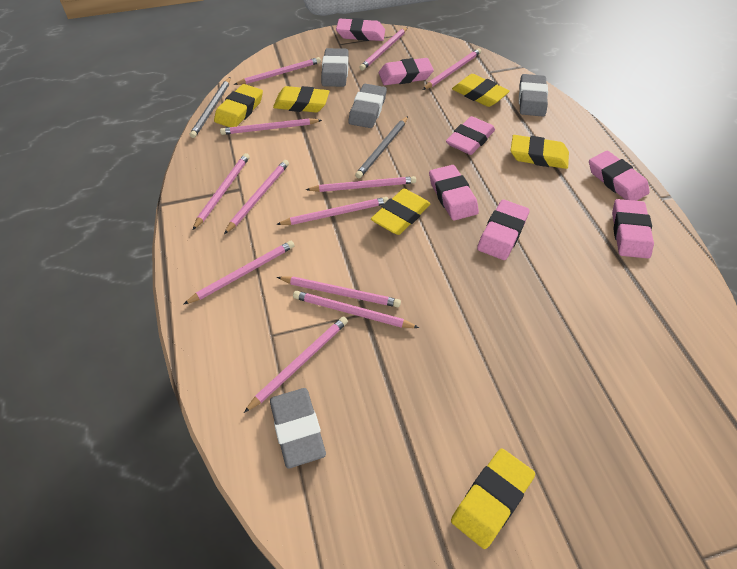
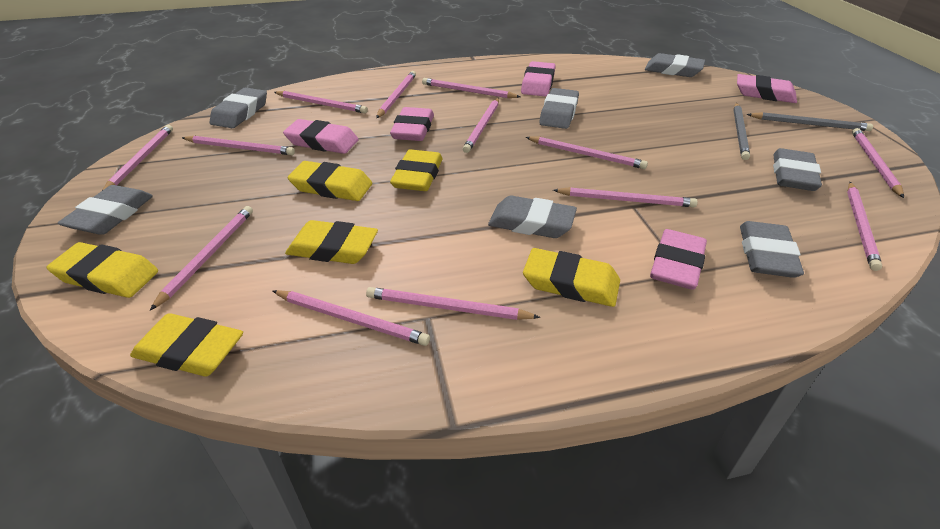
grey eraser: 4 -> 7
pink eraser: 7 -> 5
pink pencil: 12 -> 13

